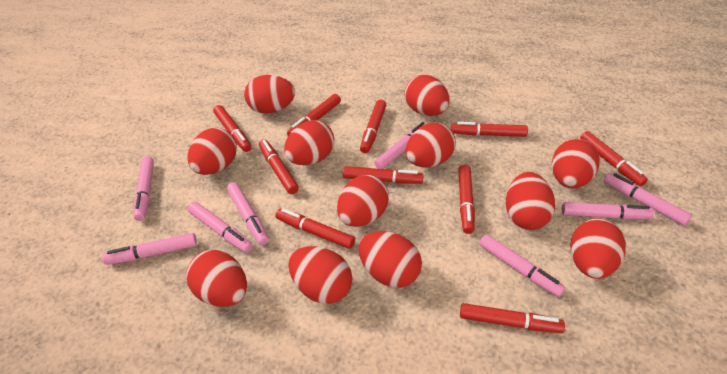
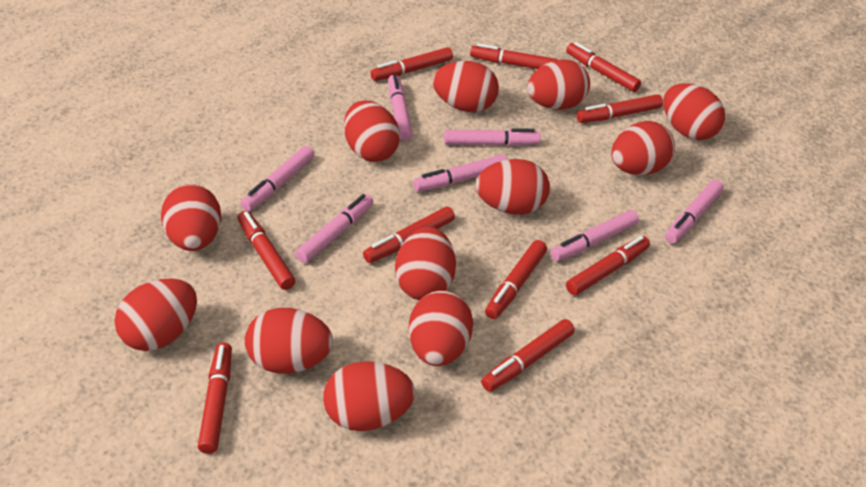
pink marker: 8 -> 7

